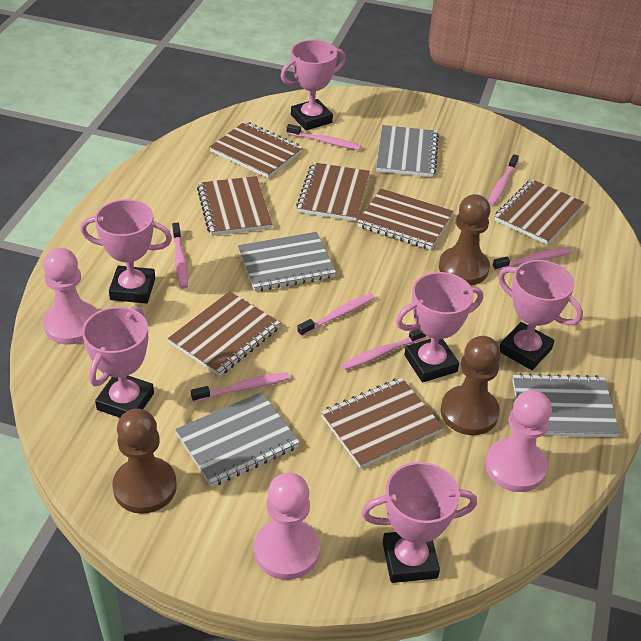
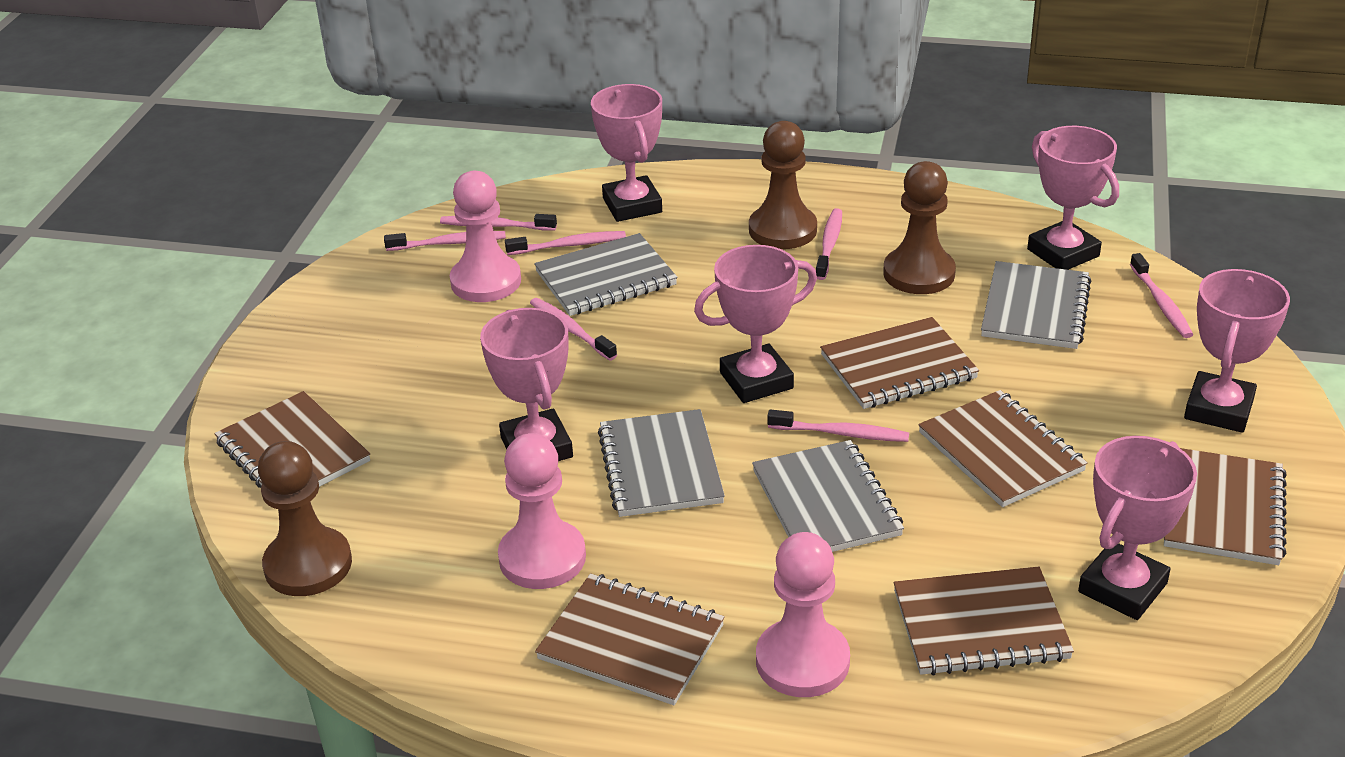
brown notebook: 7 -> 6

